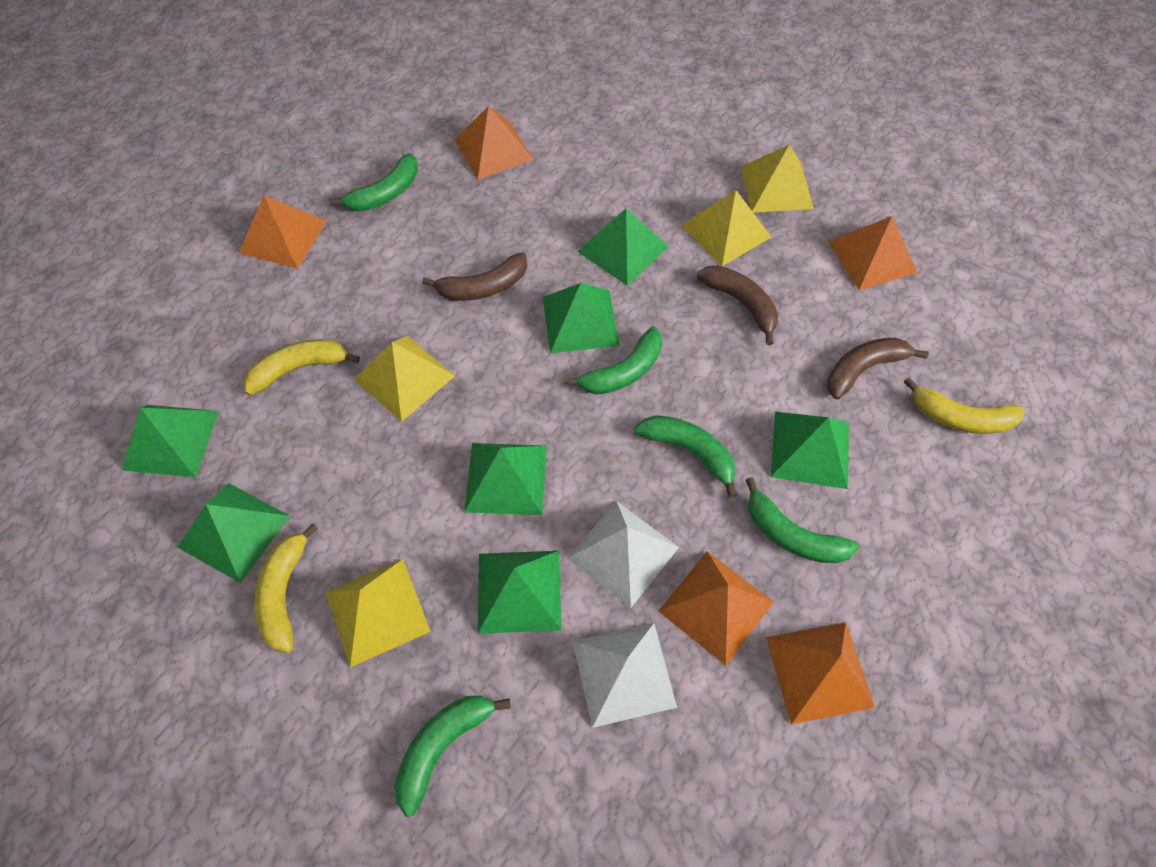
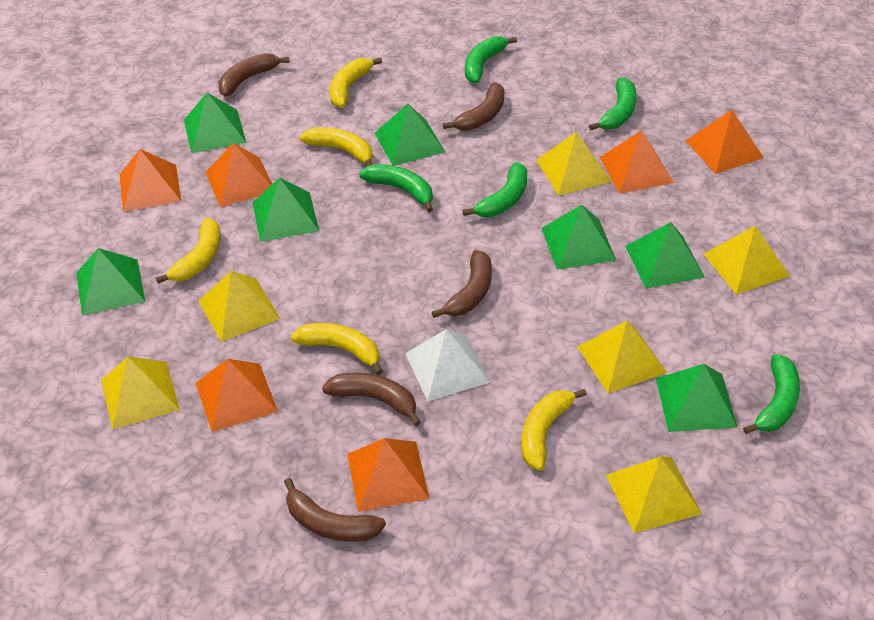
brown banana: 3 -> 5
orange pyramid: 5 -> 6
white pyramid: 2 -> 1
yellow banana: 3 -> 5
yellow pyramid: 4 -> 6

